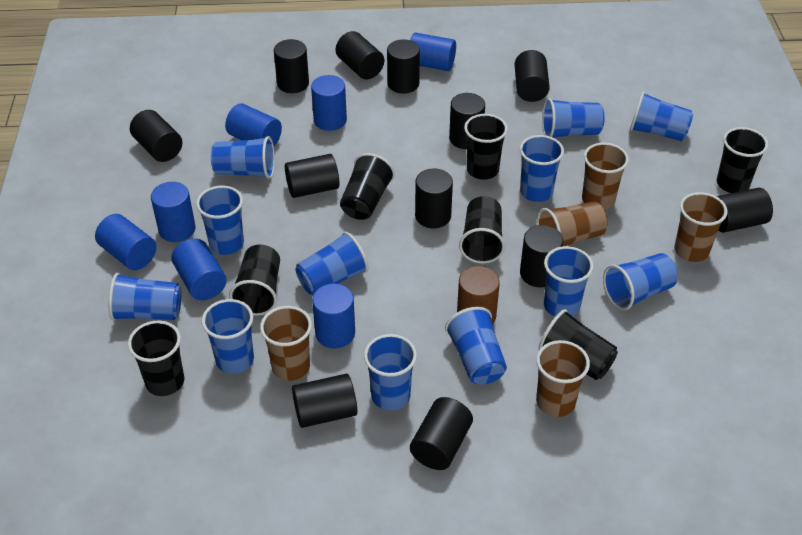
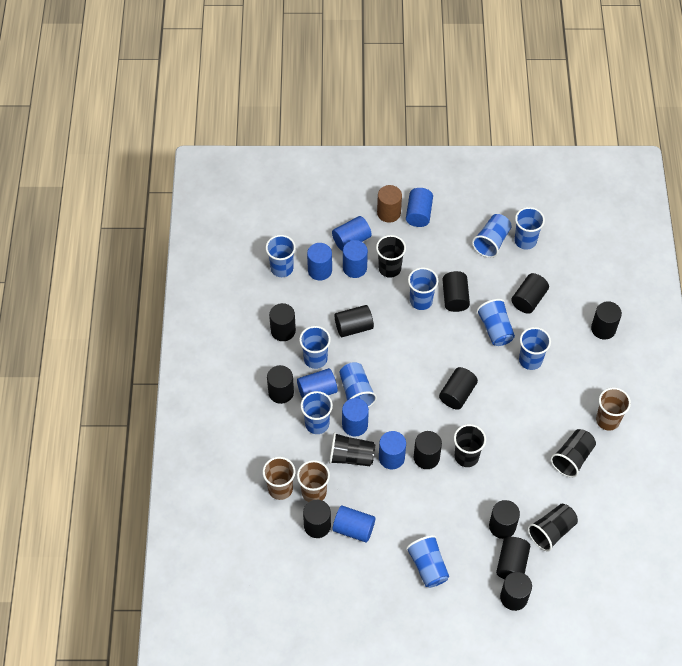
black cup: 7 -> 5
blue cup: 12 -> 10
blue cylinder: 7 -> 8
brown cup: 5 -> 3

